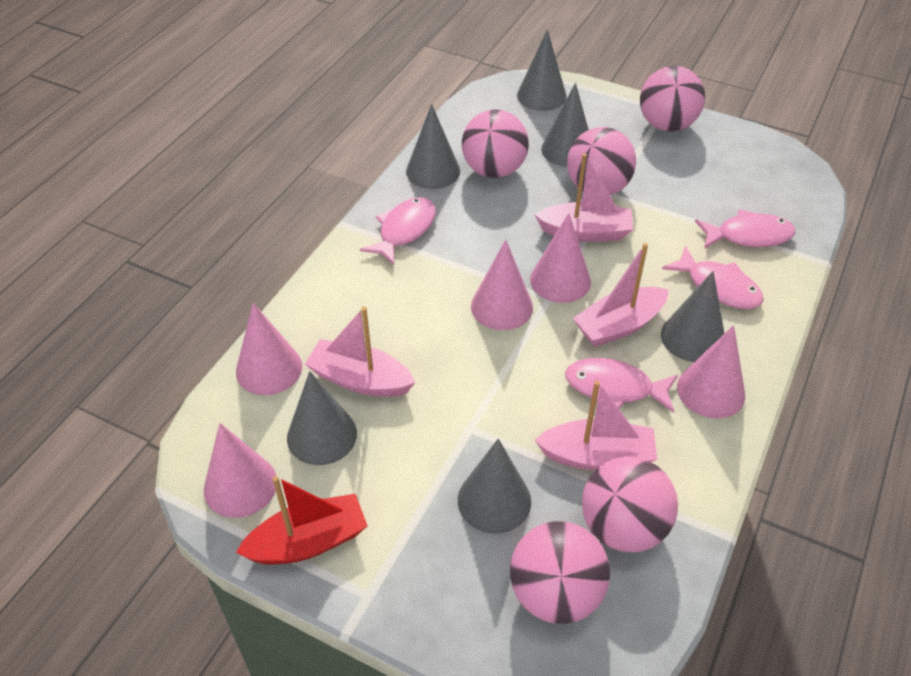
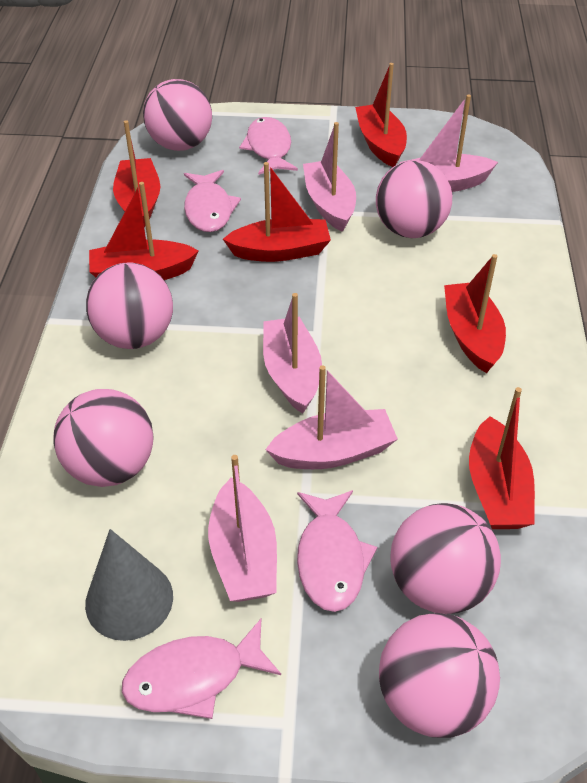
grey cone: 6 -> 1
pink ball: 5 -> 6
pink boat: 4 -> 5
pink cone: 5 -> 0
red boat: 1 -> 6

